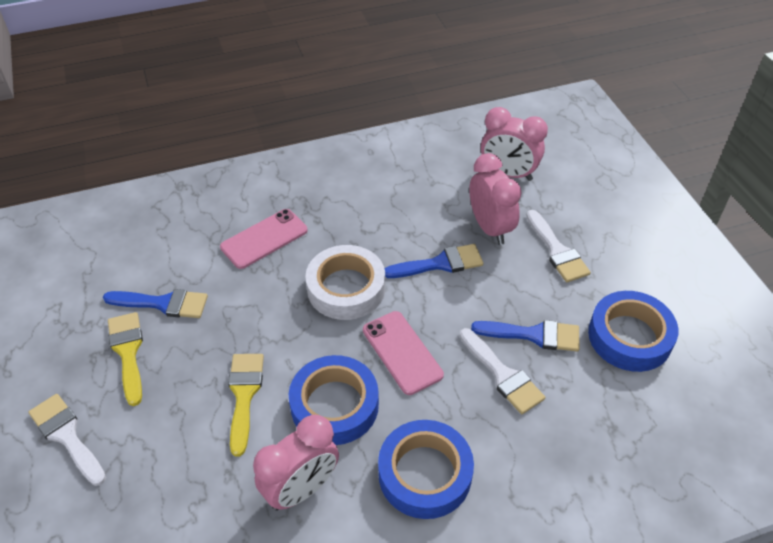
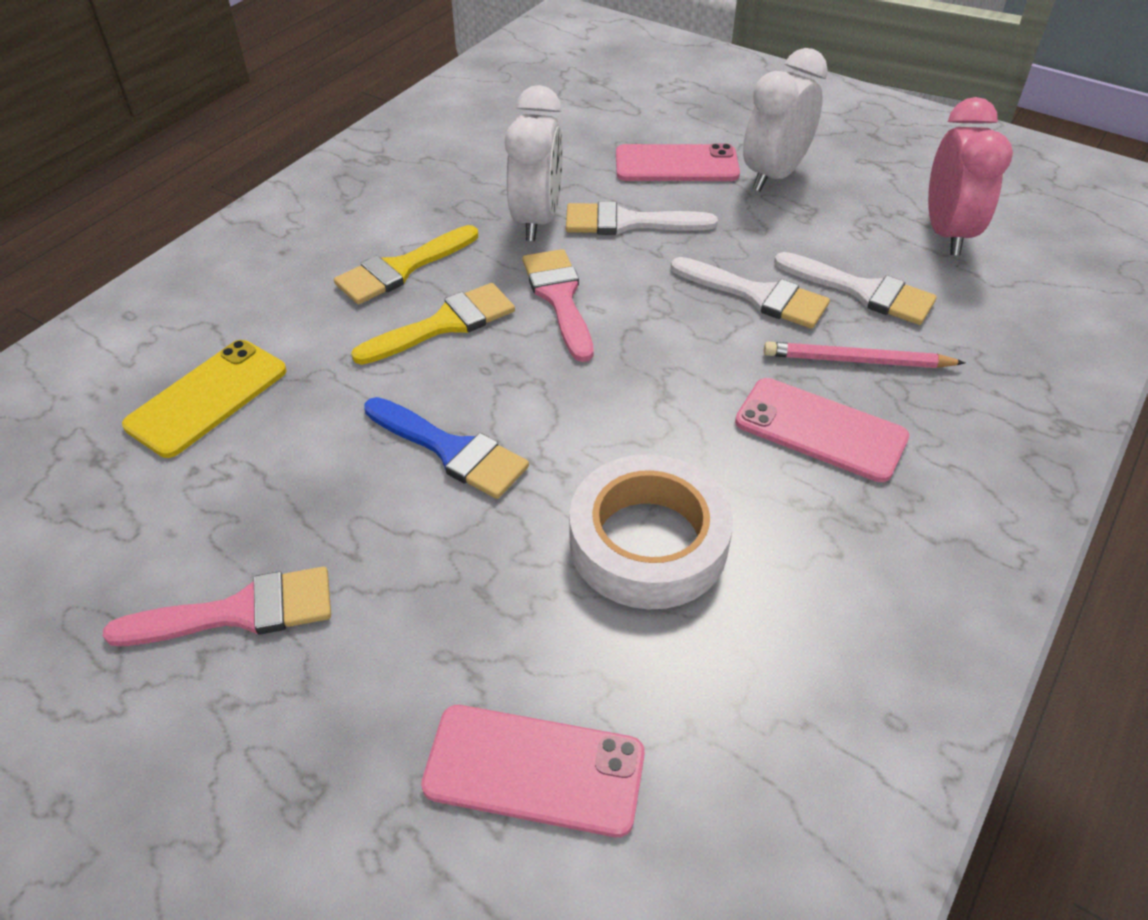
blue brush: 3 -> 1
blue tape: 3 -> 0
pink brush: 0 -> 2
pink clock: 3 -> 1
pink pencil: 0 -> 1
pink phone: 2 -> 3
white clock: 0 -> 2
yellow phone: 0 -> 1

